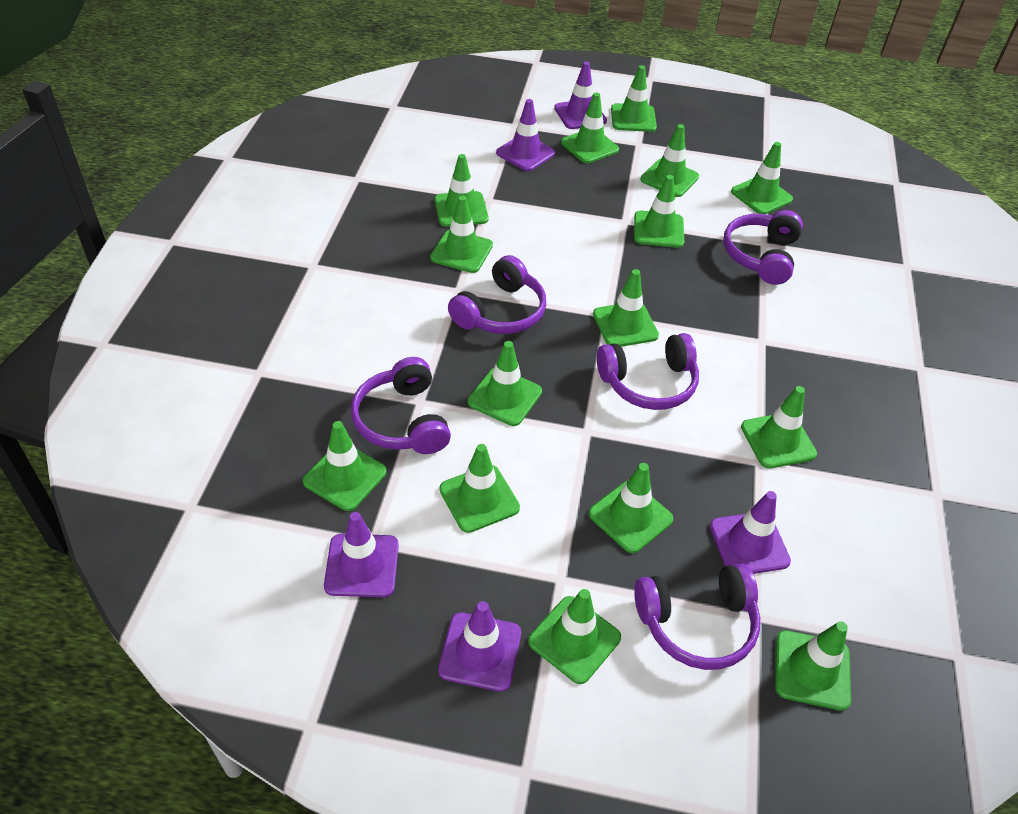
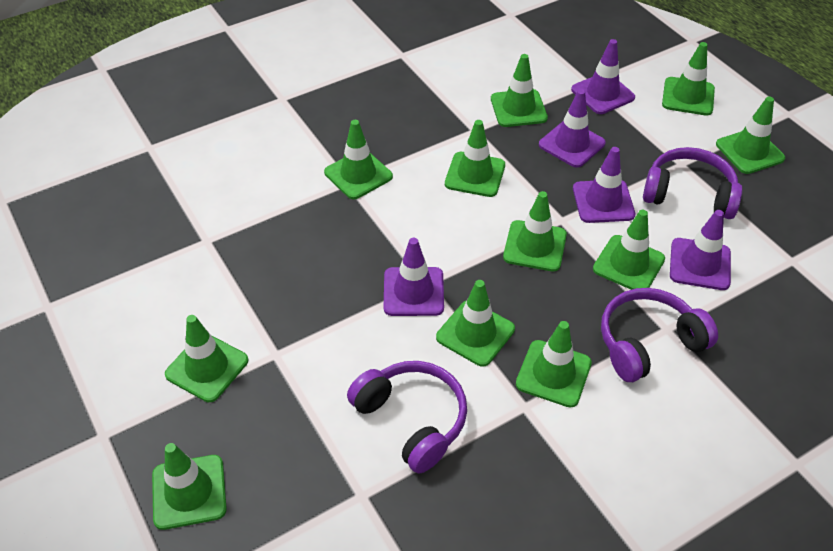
green traffic cone: 15 -> 11
purple headphones: 5 -> 3

